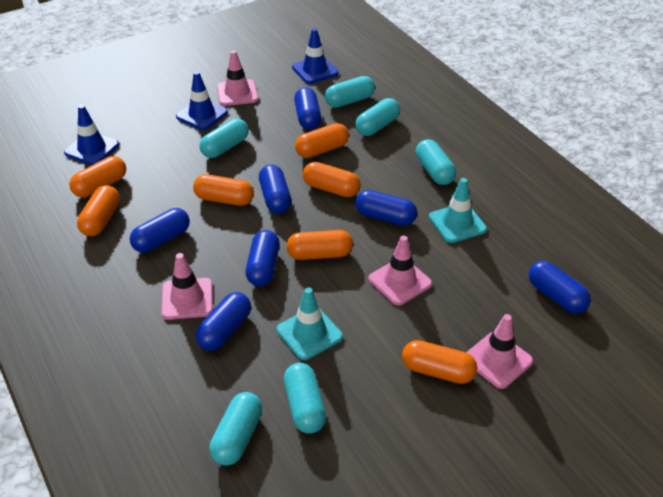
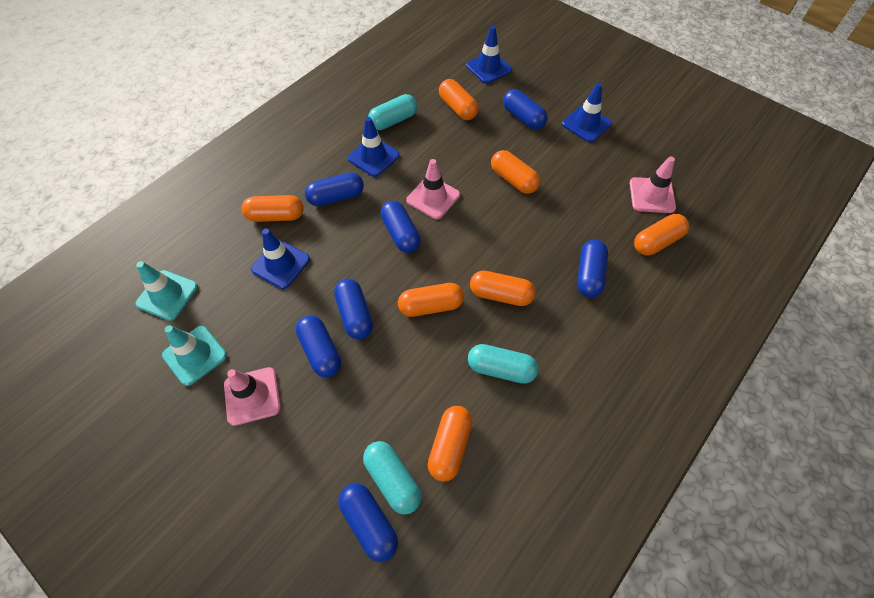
blue traffic cone: 3 -> 4
pink traffic cone: 4 -> 3
turquoise capsule: 6 -> 3

